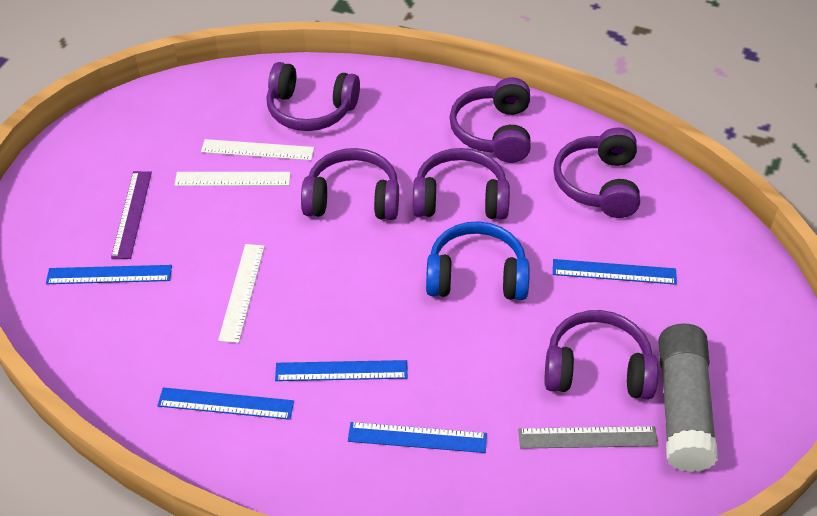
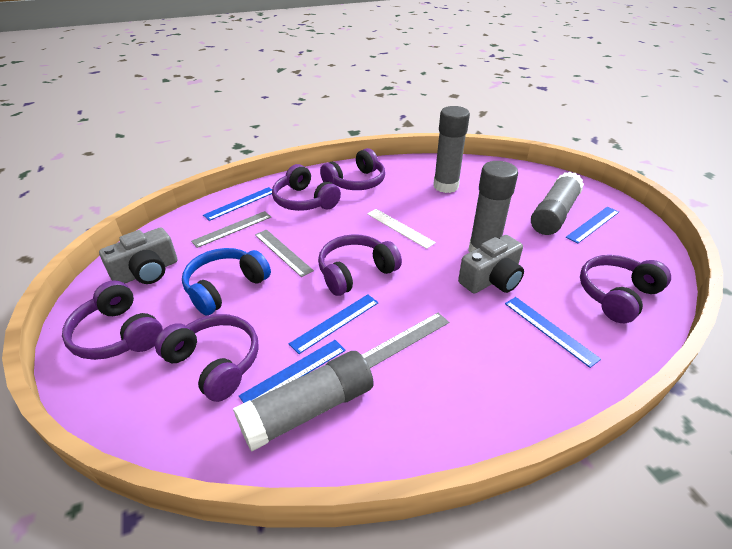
grey camera: 0 -> 2
grey glue stick: 1 -> 4
grey ruler: 1 -> 3
purple ruler: 1 -> 0
white ruler: 3 -> 1

